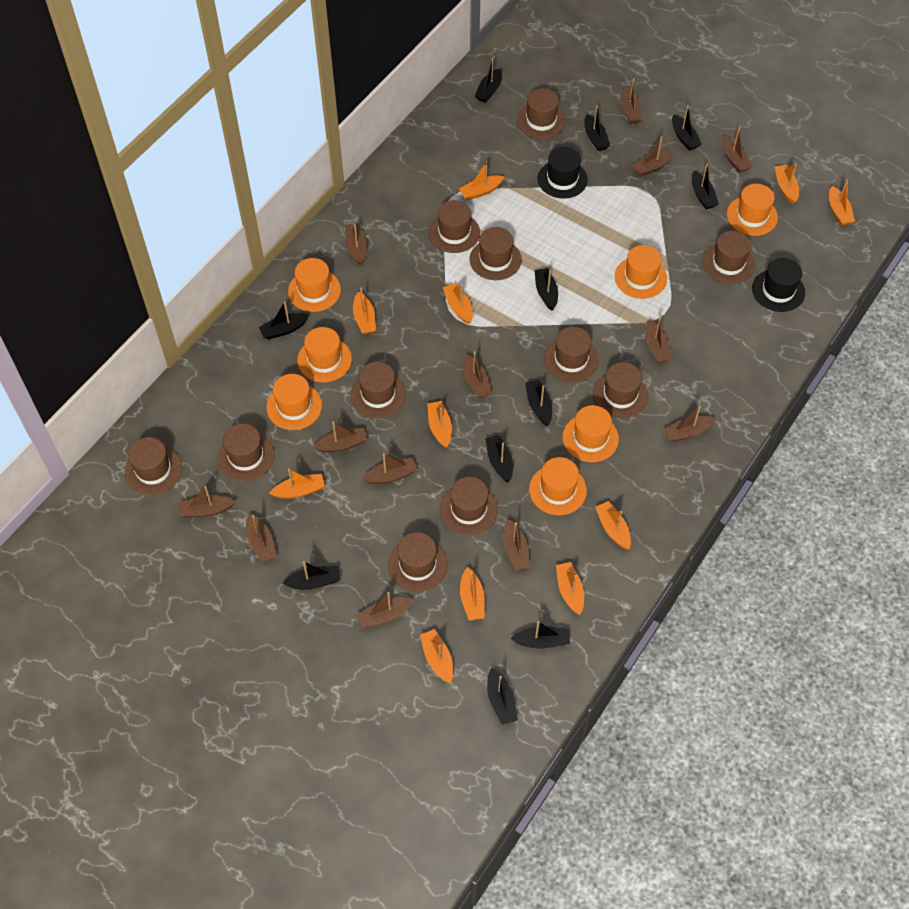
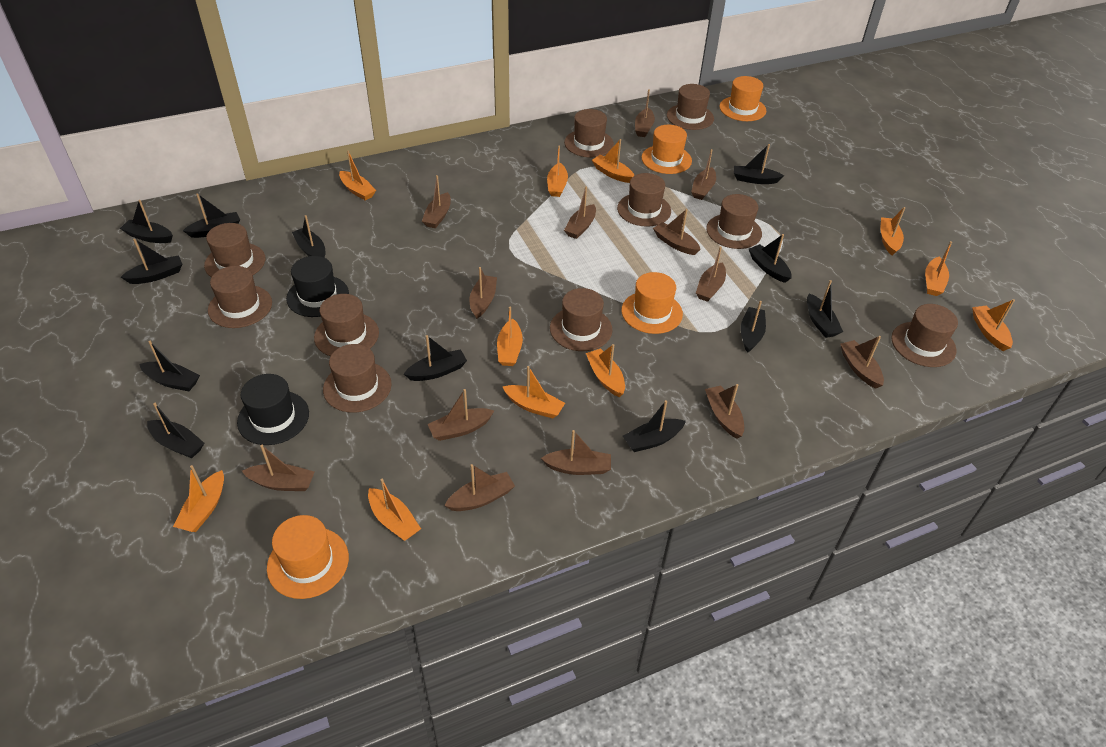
black boat: 11 -> 12
brown hat: 11 -> 10
orange hat: 7 -> 4

